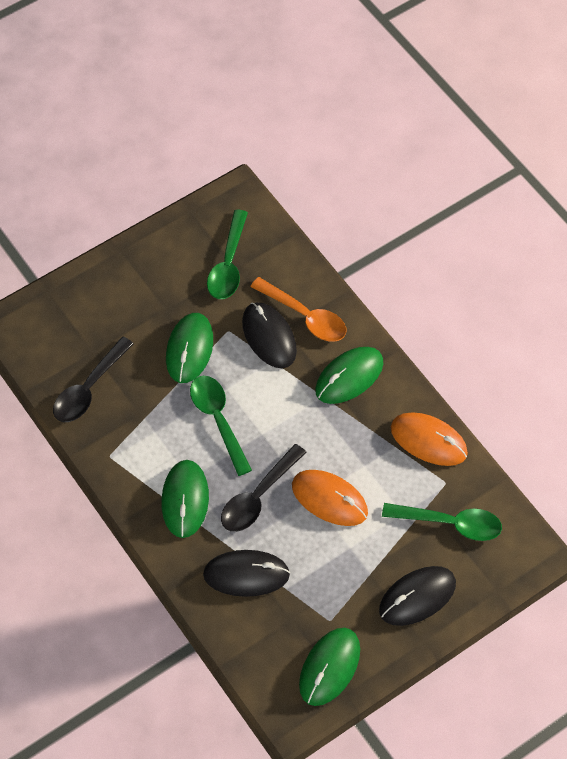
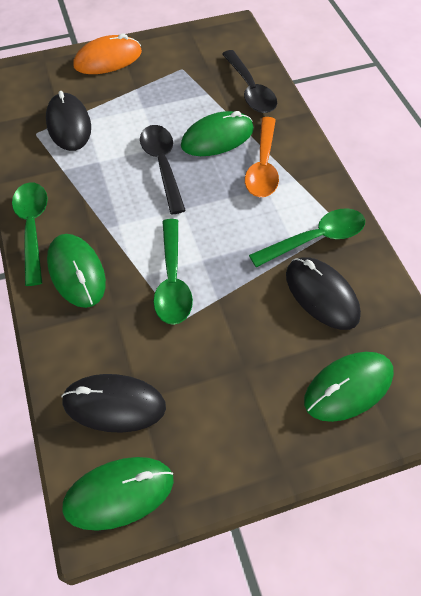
orange mouse: 2 -> 1

